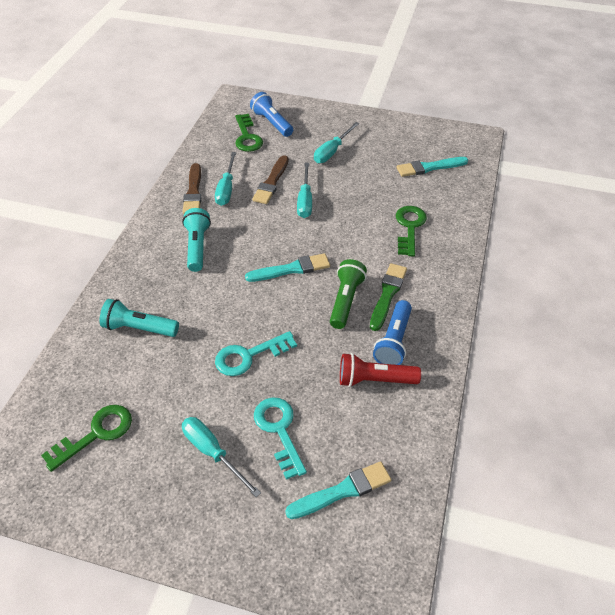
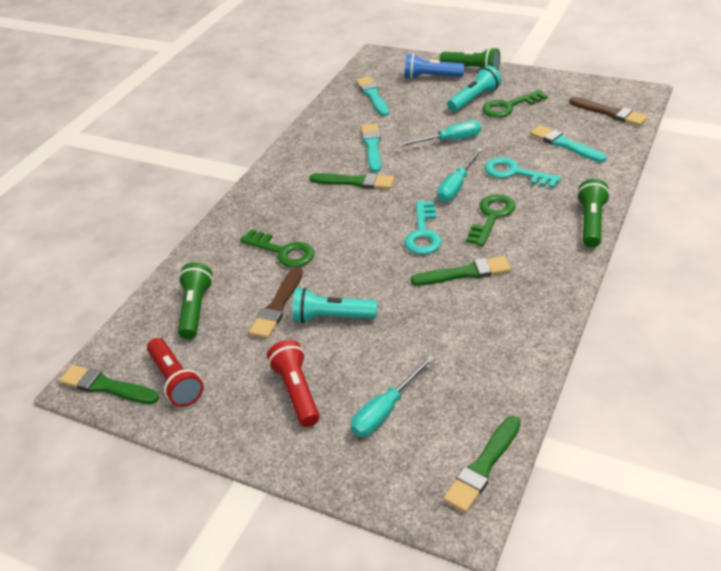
blue flashlight: 2 -> 1
green brush: 1 -> 4
green flashlight: 1 -> 3
red flashlight: 1 -> 2
turquoise screwdriver: 4 -> 3

